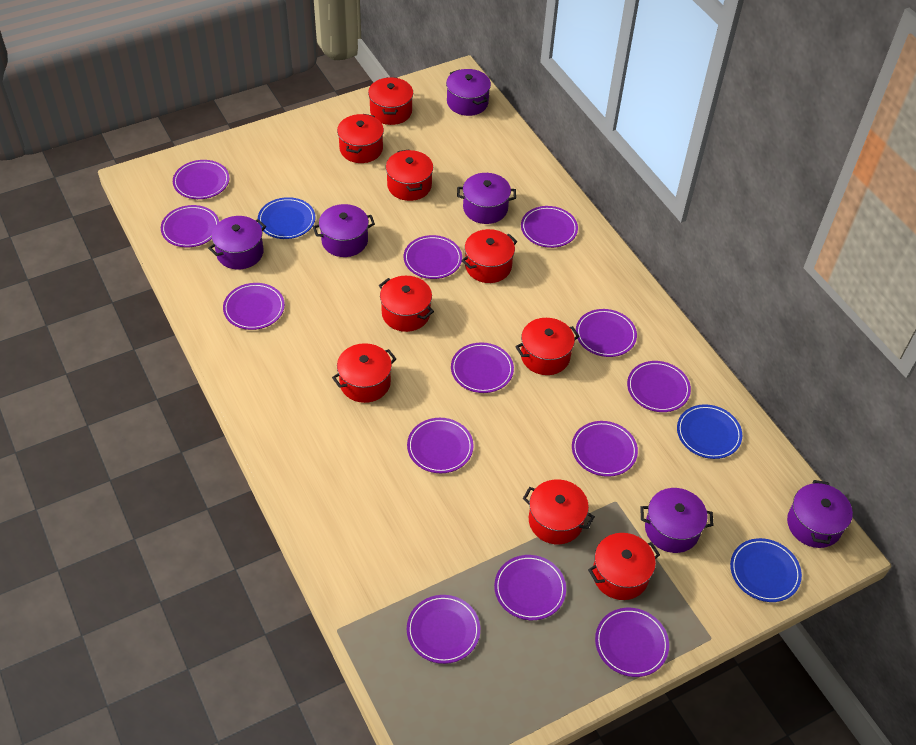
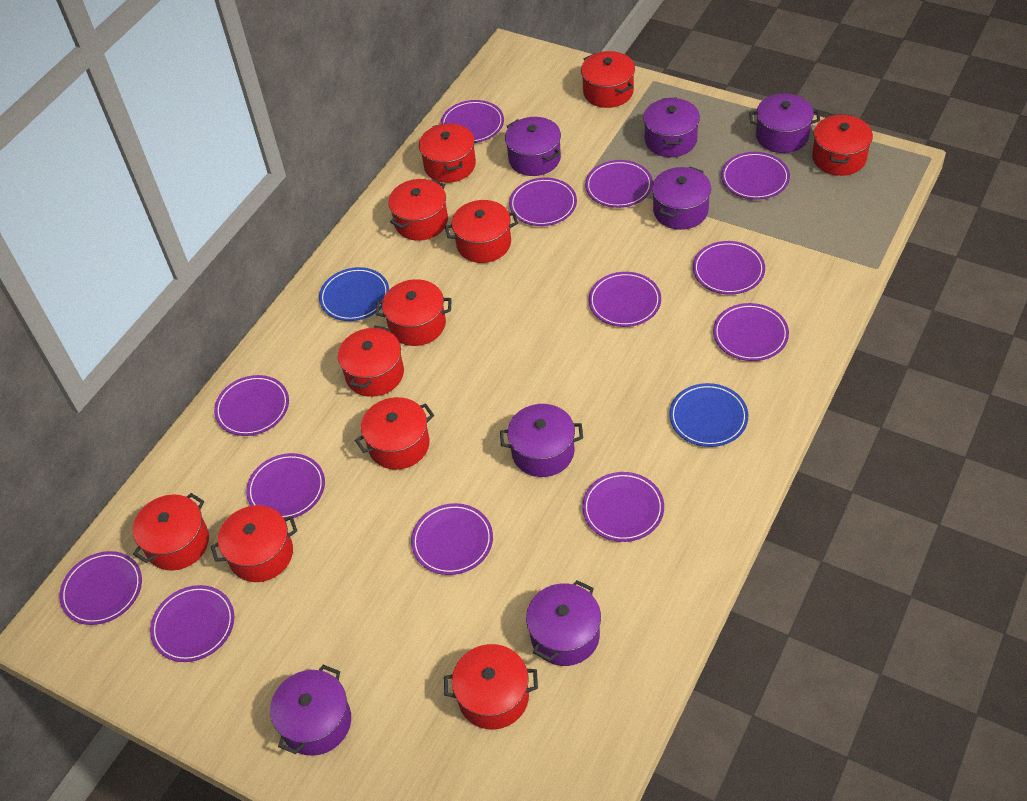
blue plate: 3 -> 2
purple pot: 6 -> 7
red pot: 9 -> 11

